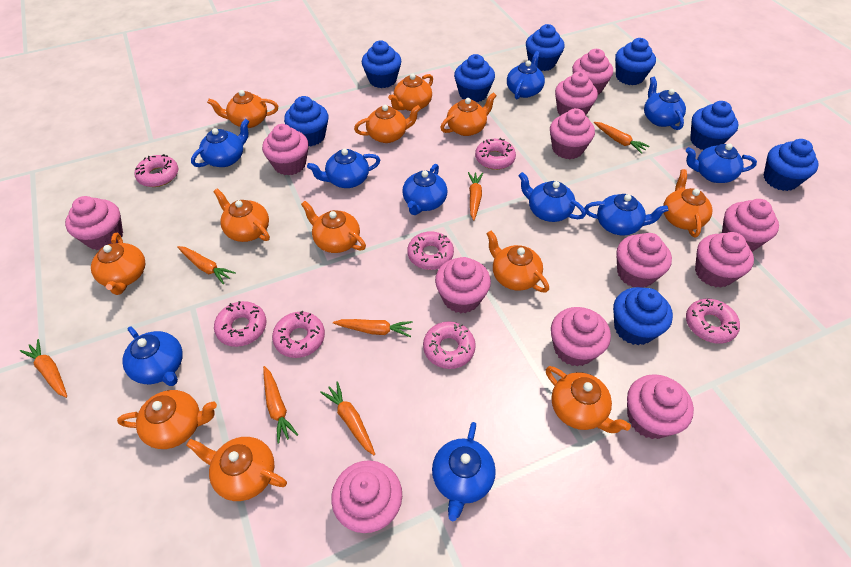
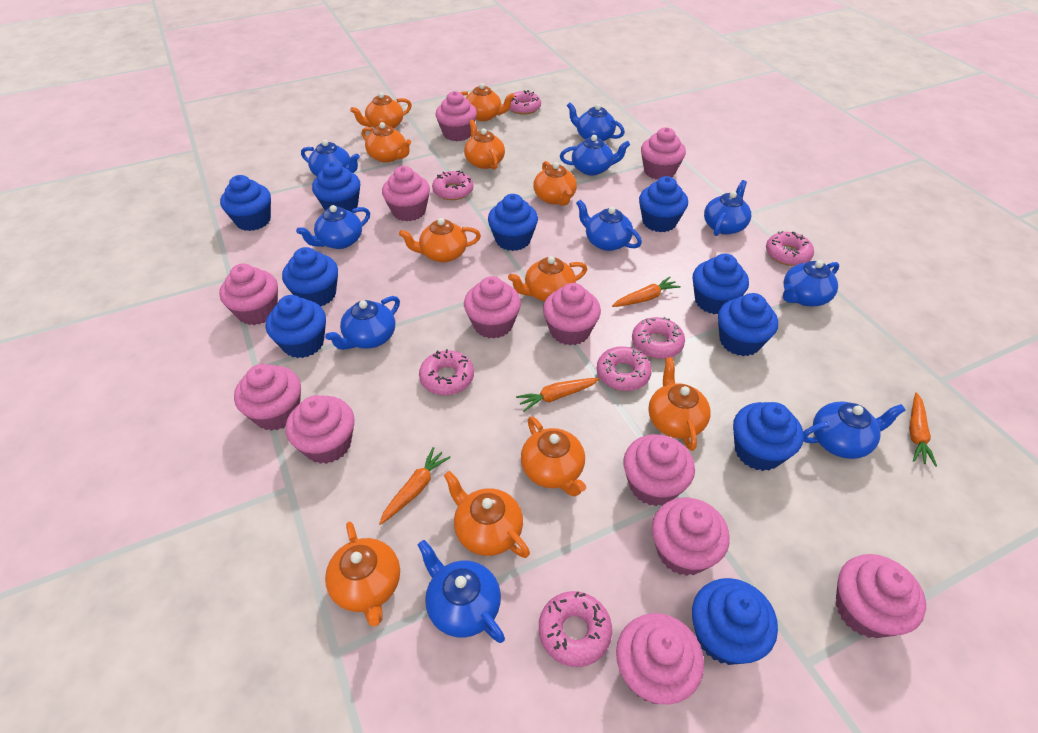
blue cupcake: 8 -> 10
orange carrot: 7 -> 4
orange teapot: 12 -> 11

